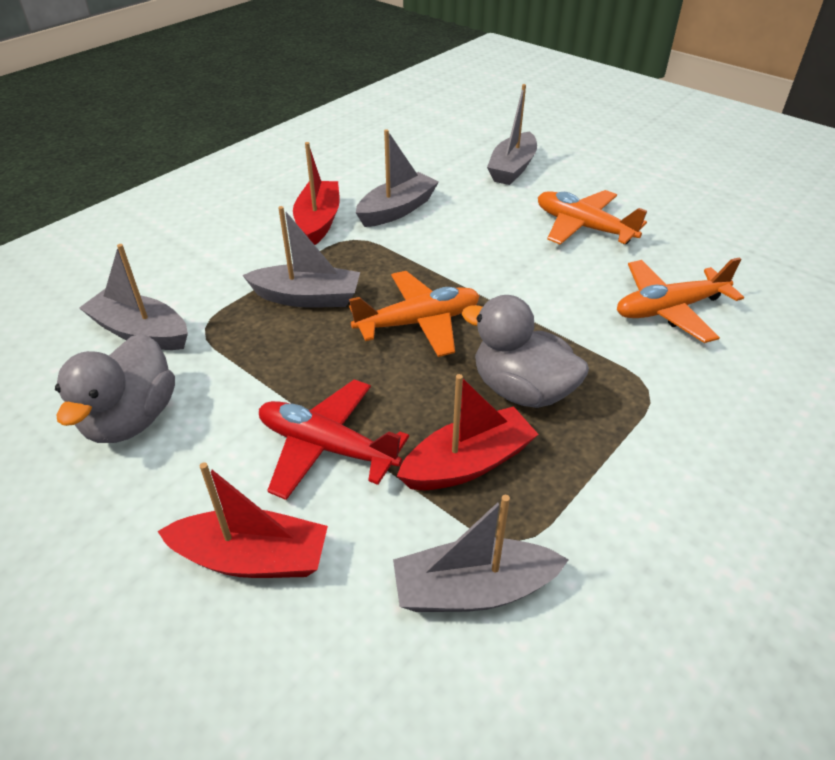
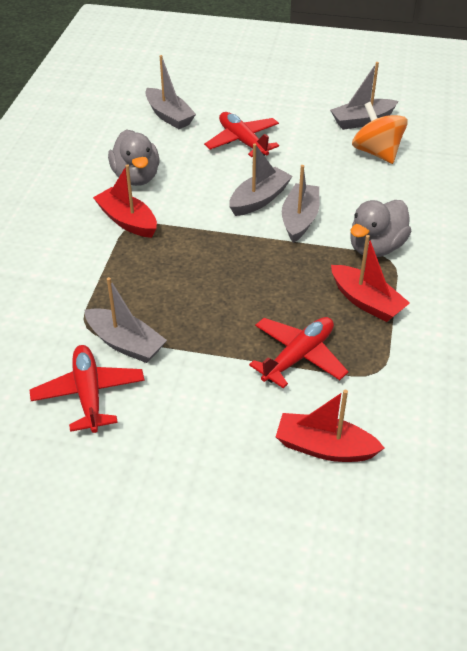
orange plane: 3 -> 0
orange spinning top: 0 -> 1
red plane: 1 -> 3

